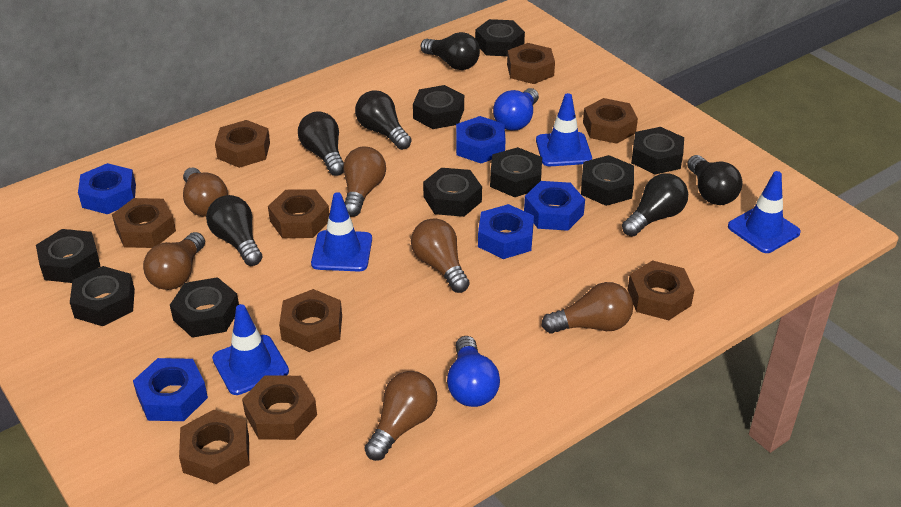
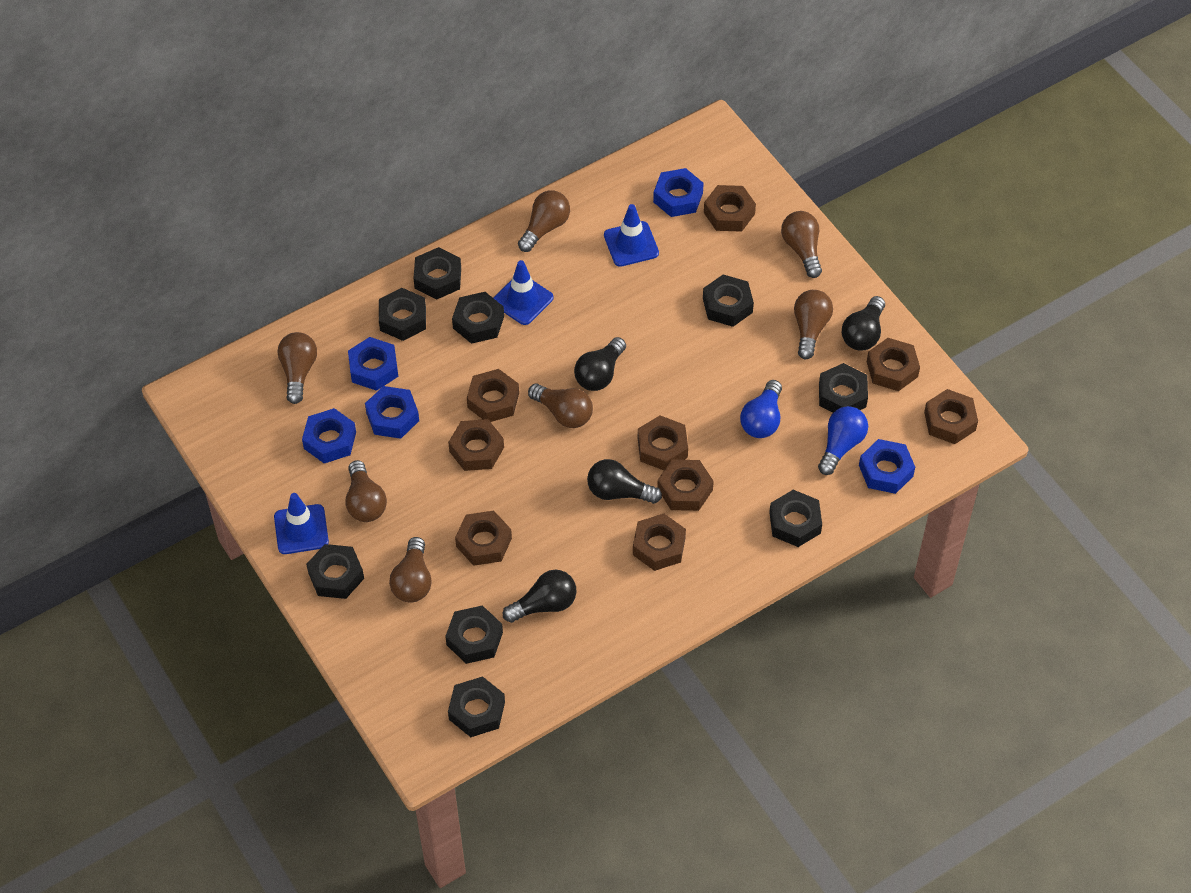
black light bulb: 6 -> 4
blue traffic cone: 4 -> 3
brown light bulb: 6 -> 7

